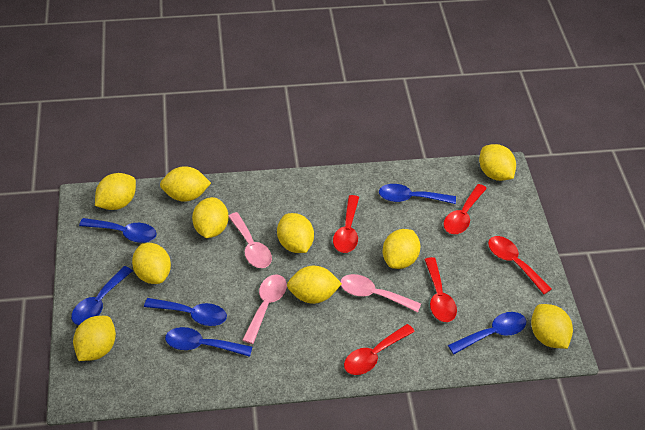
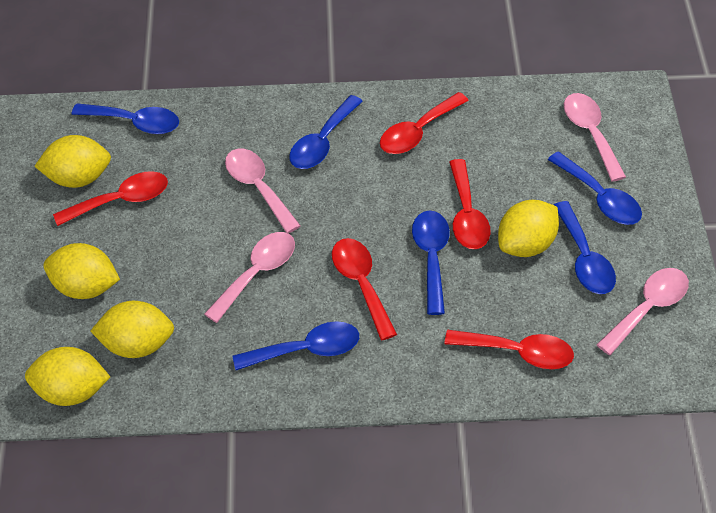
pink spoon: 3 -> 4
yellow lemon: 10 -> 5

